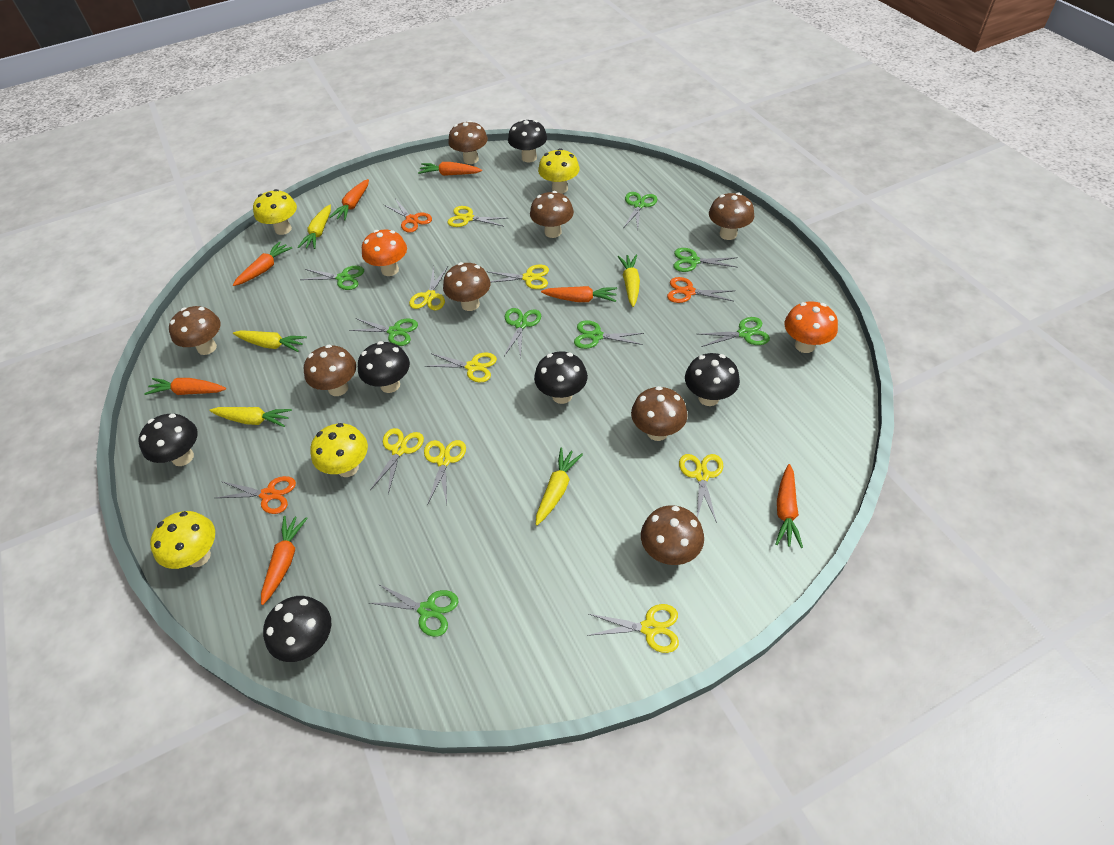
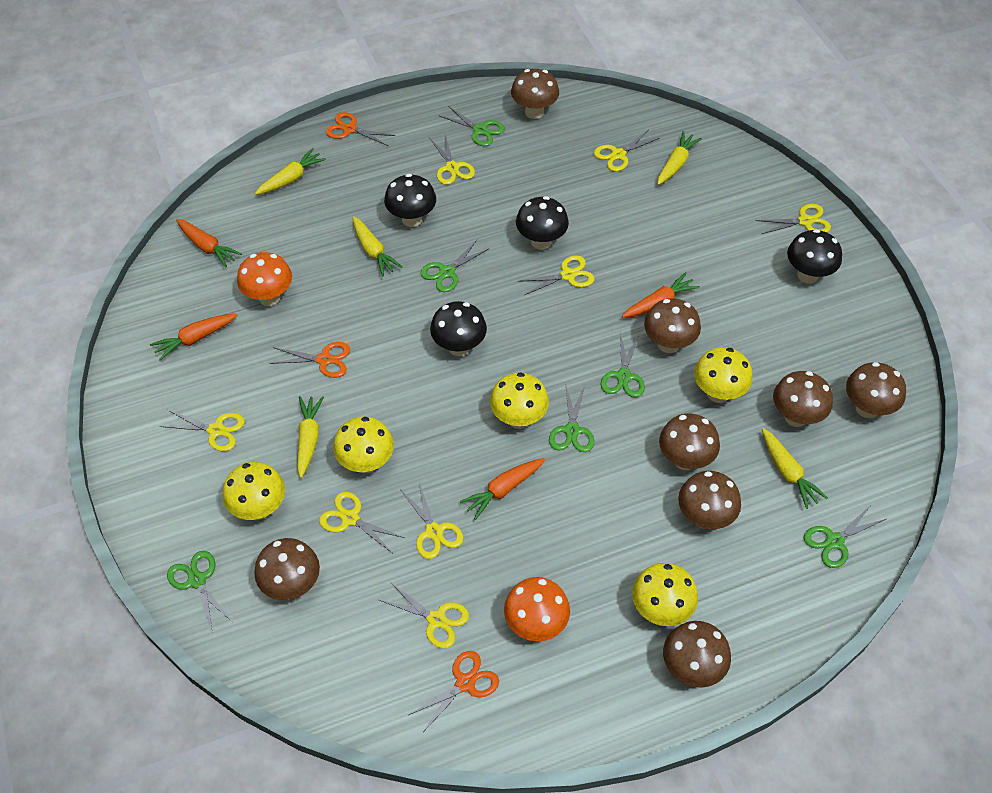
black mushroom: 6 -> 4
green scissors: 8 -> 6
orange carrot: 7 -> 4
yellow mushroom: 4 -> 5

